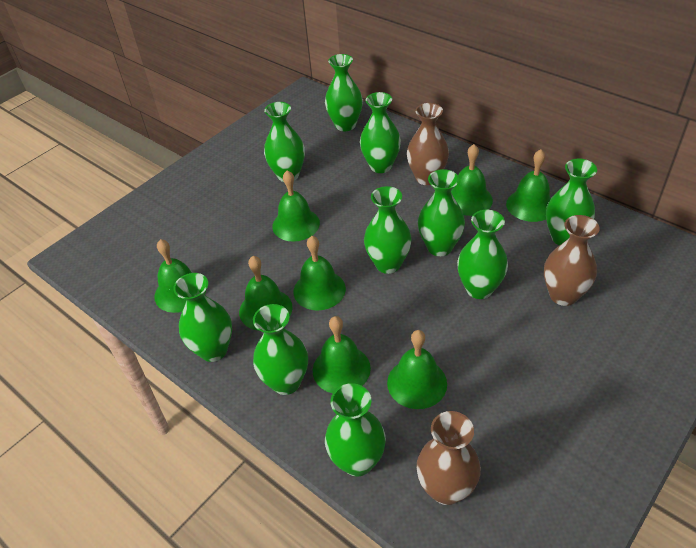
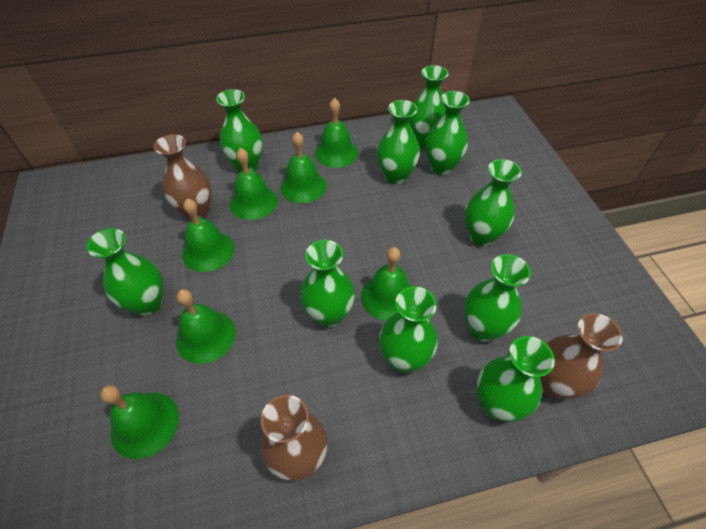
green bell: 8 -> 7

